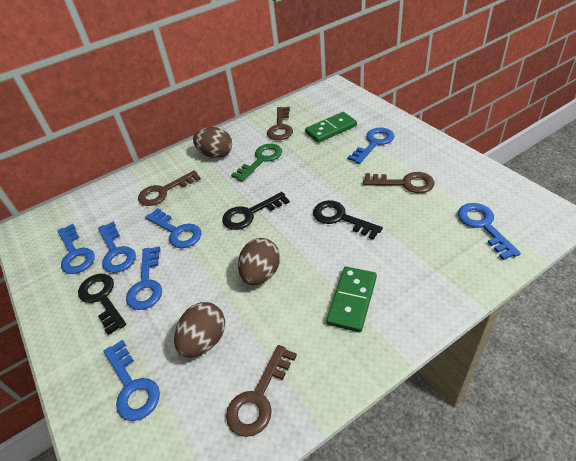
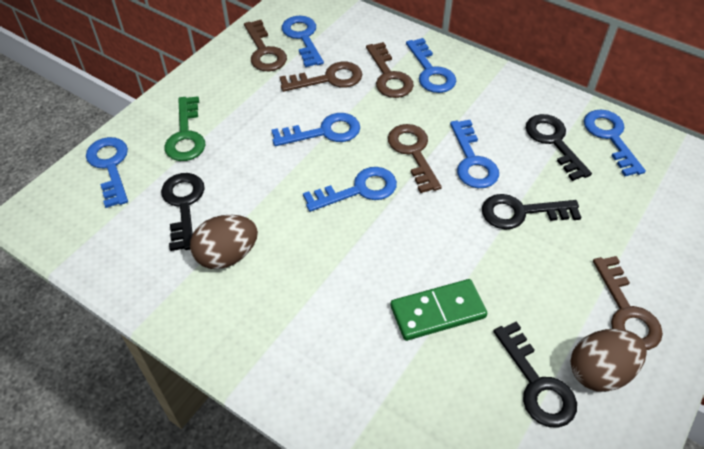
black key: 3 -> 4
brown egg: 3 -> 2
brown key: 4 -> 5
green domino: 2 -> 1

